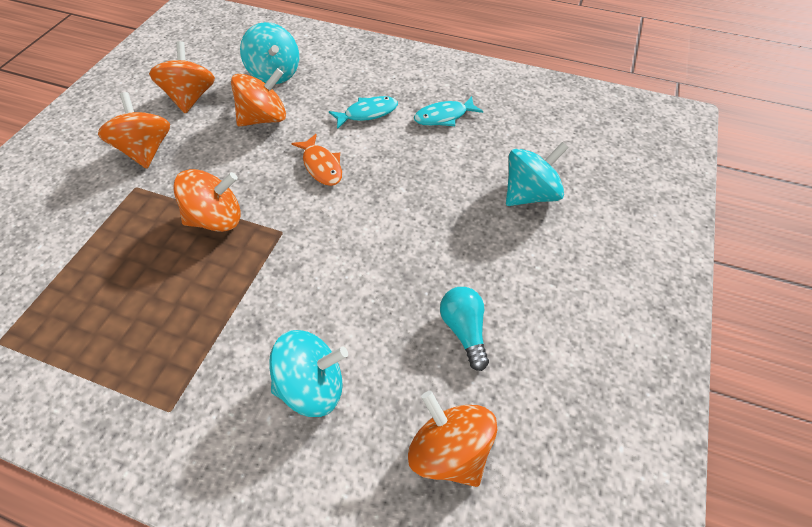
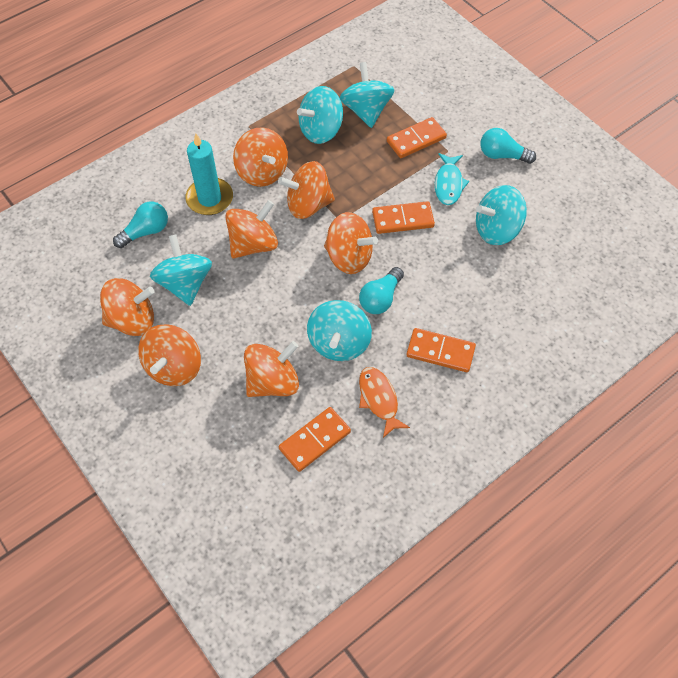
orange domino: 0 -> 4
orange spinning top: 5 -> 7
turquoise candle: 0 -> 1
turquoise fish: 2 -> 1
turquoise light bulb: 1 -> 3
turquoise spinning top: 3 -> 5

